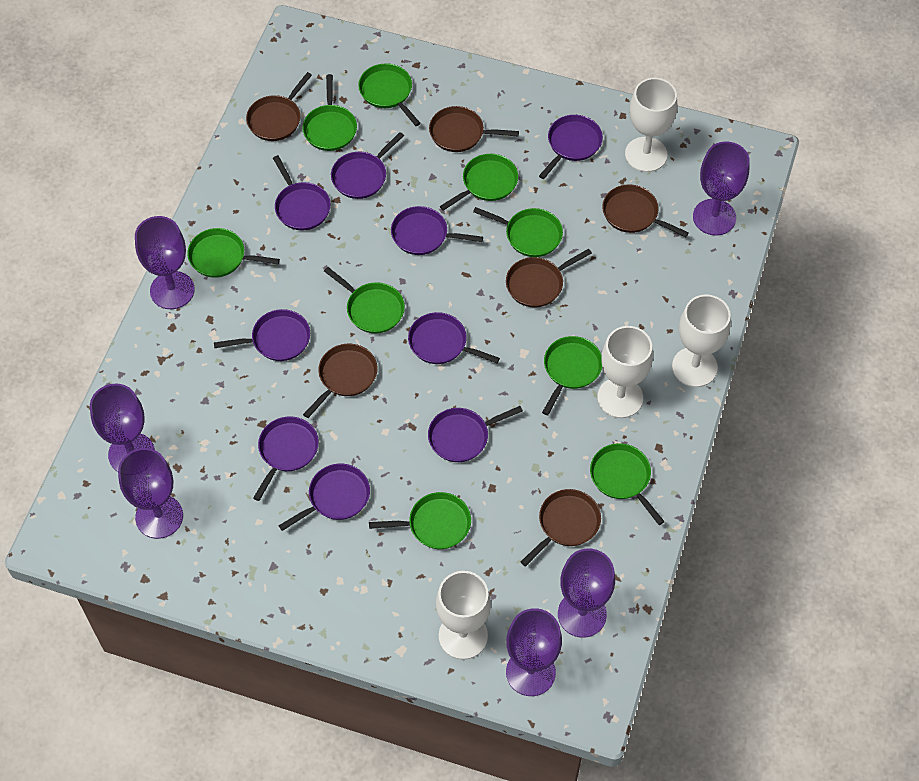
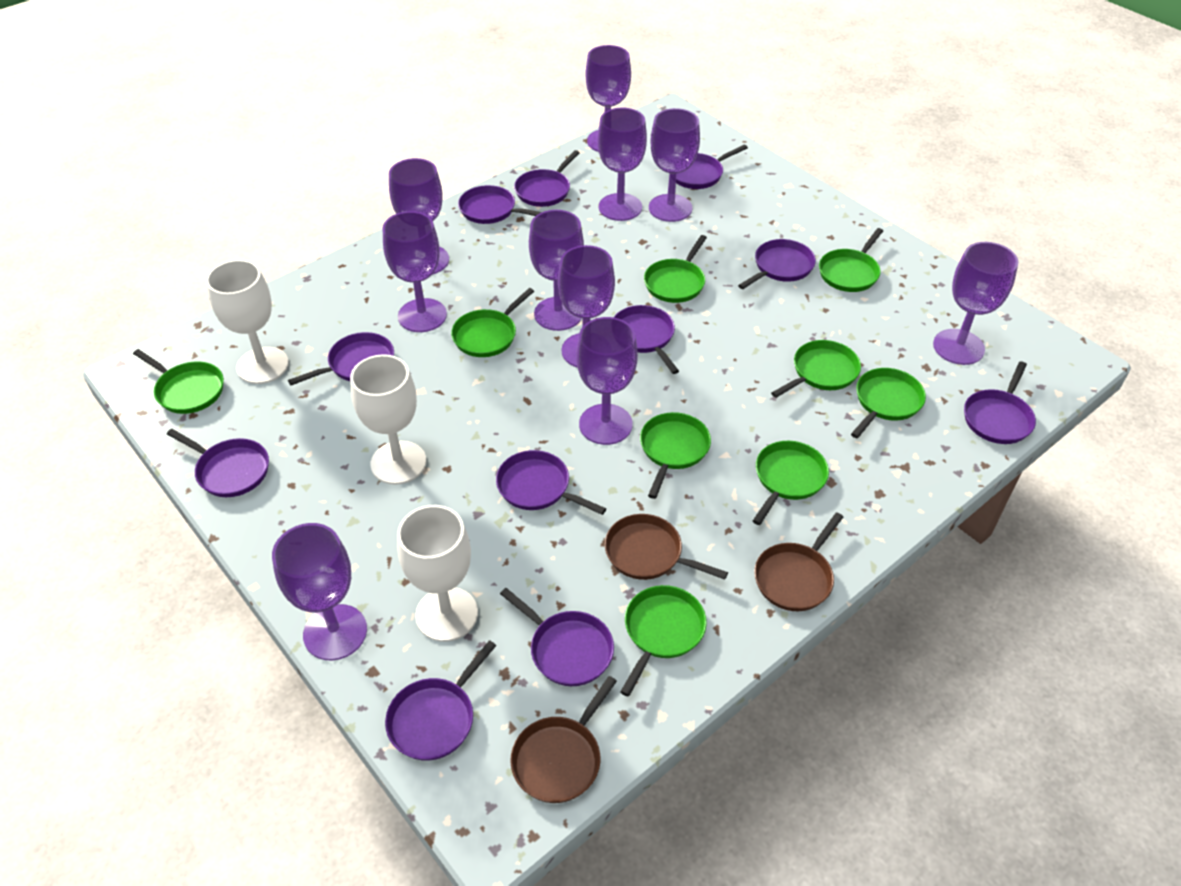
brown pan: 6 -> 3
purple goblet: 6 -> 10
purple pan: 9 -> 11
white goblet: 4 -> 3

